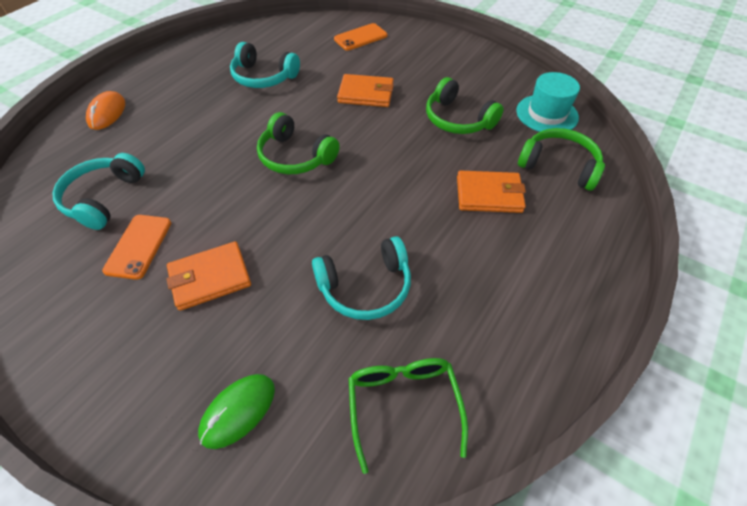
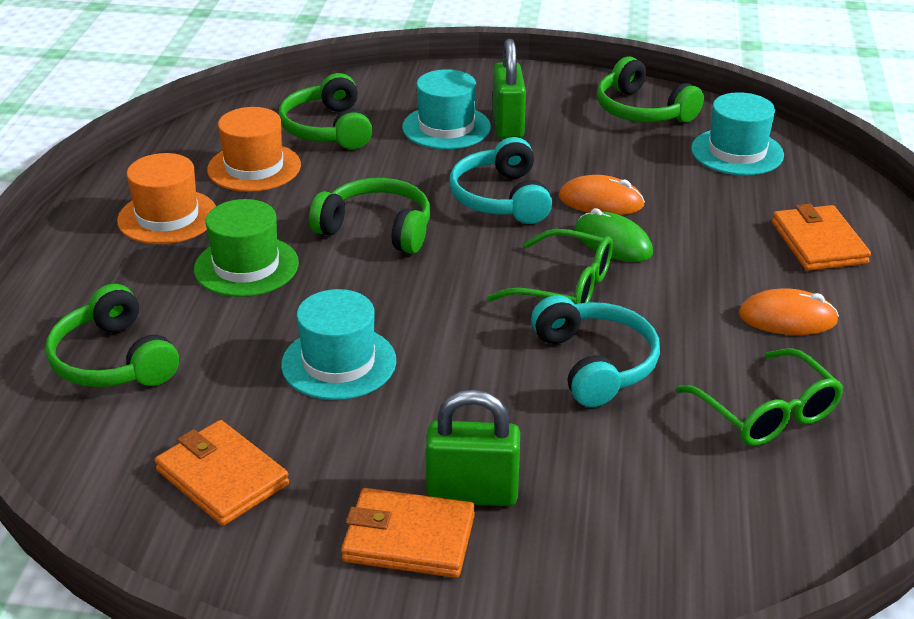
green glasses: 1 -> 2
green hat: 0 -> 1
green headphones: 3 -> 4
green padlock: 0 -> 2
orange hat: 0 -> 2
orange mouse: 1 -> 2
orange phone: 2 -> 0
turquoise hat: 1 -> 3
turquoise headphones: 3 -> 2

